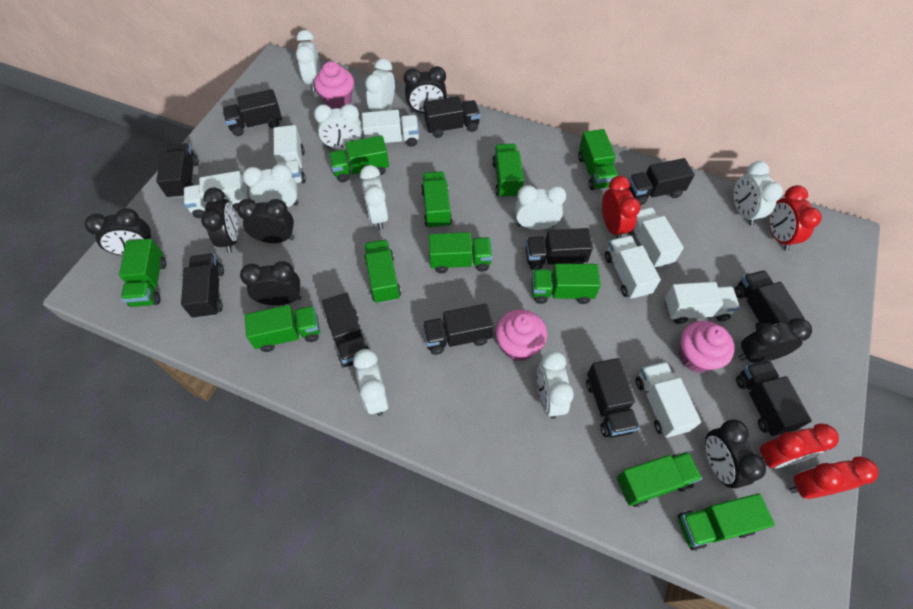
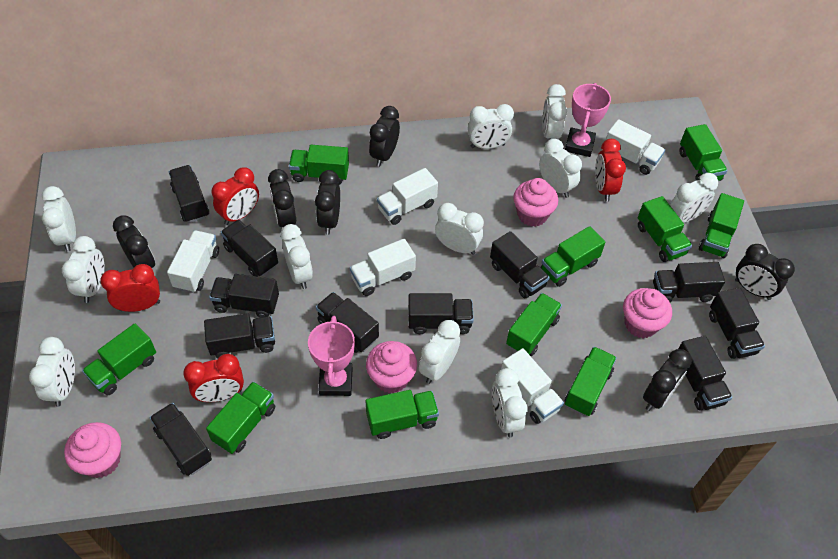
black clock: 7 -> 6
green truck: 11 -> 10
pink cupcake: 3 -> 4
pink trophy: 0 -> 2
white clock: 9 -> 11
white truck: 7 -> 5

